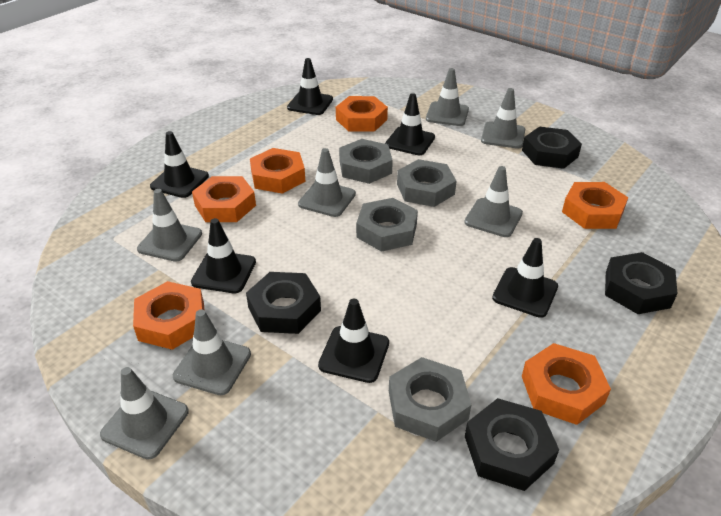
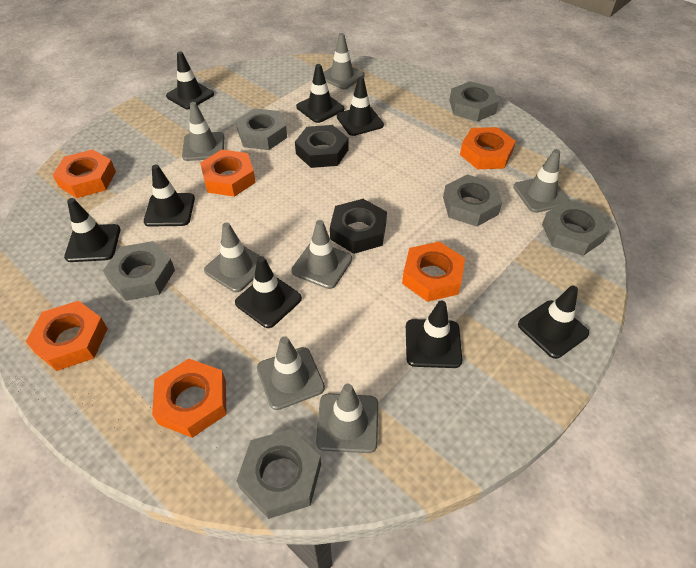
black nut: 4 -> 2
black traffic cone: 6 -> 8
grey nut: 4 -> 6

